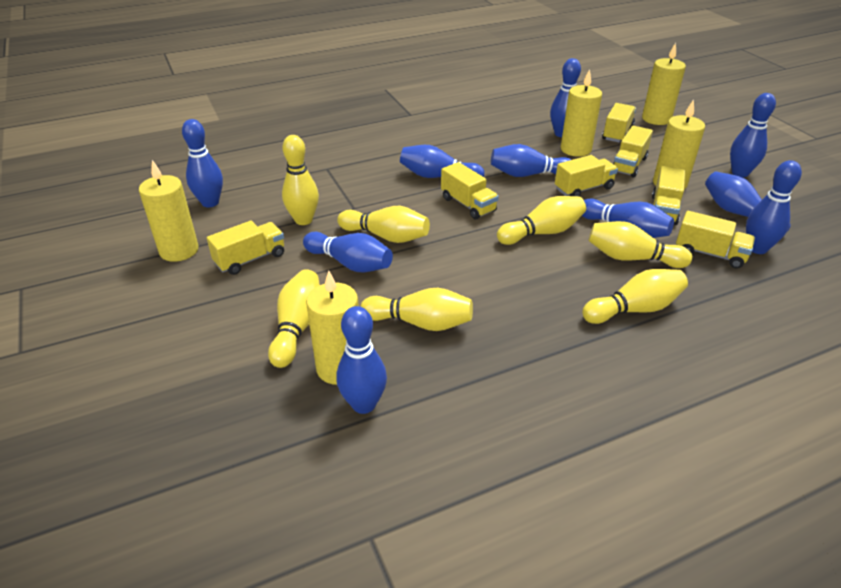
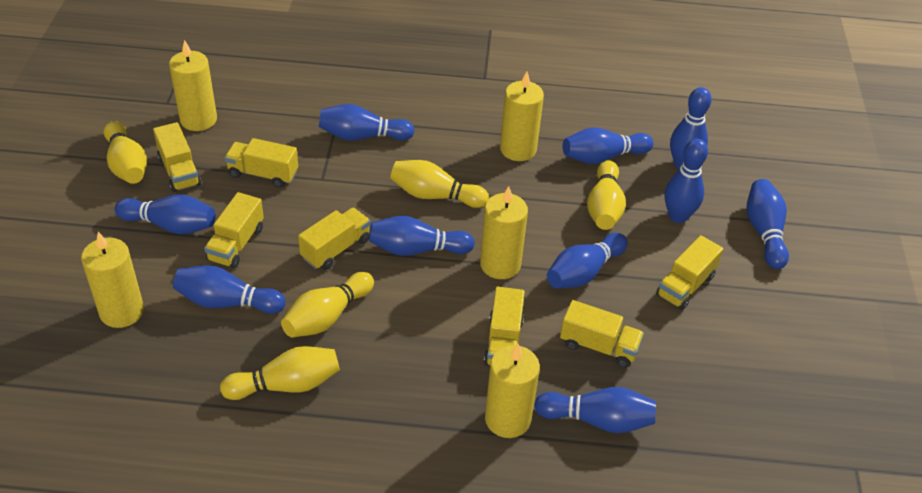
yellow bowling pin: 7 -> 5

